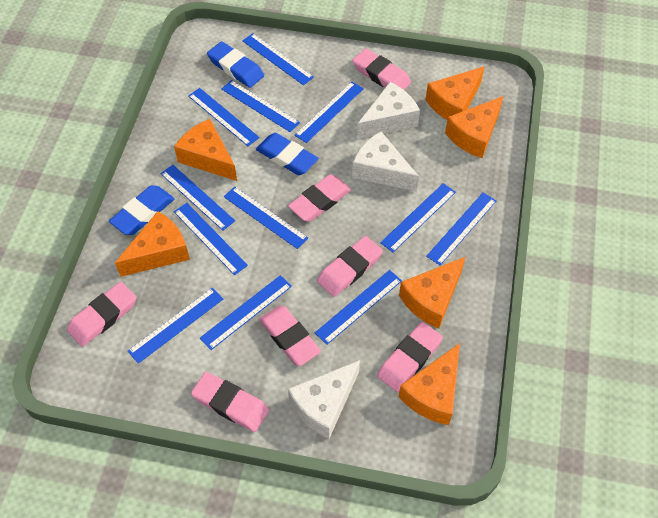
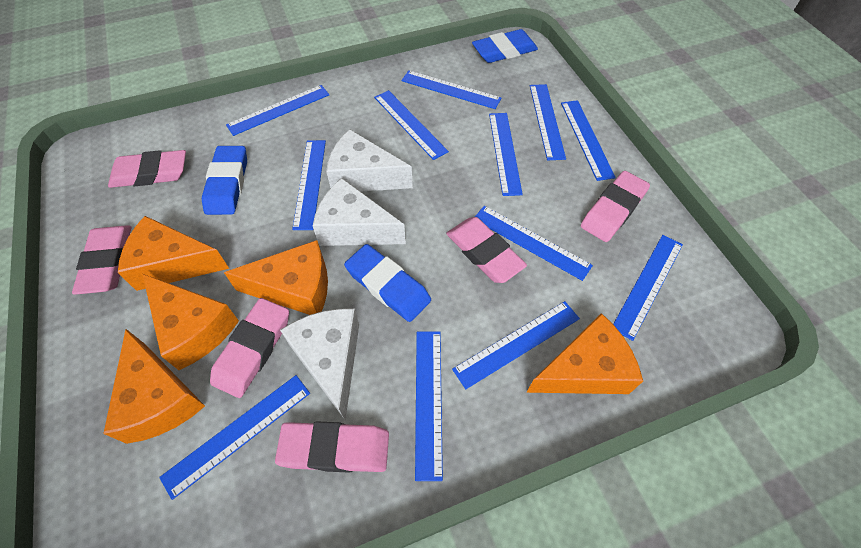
orange cheese: 6 -> 5
pink eraser: 7 -> 6

